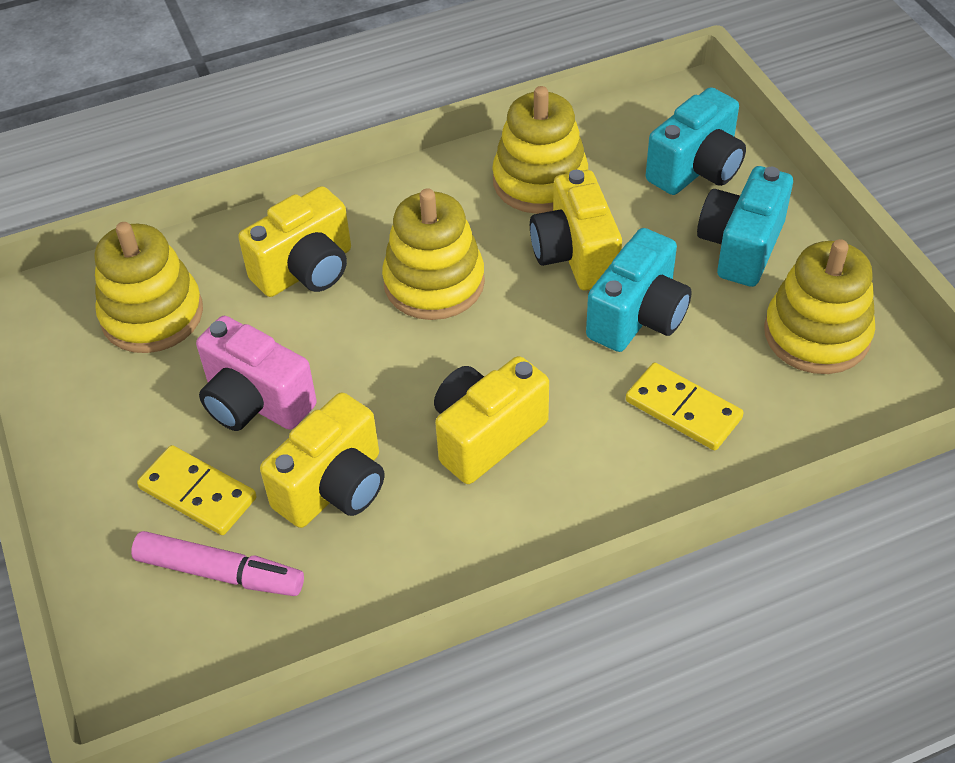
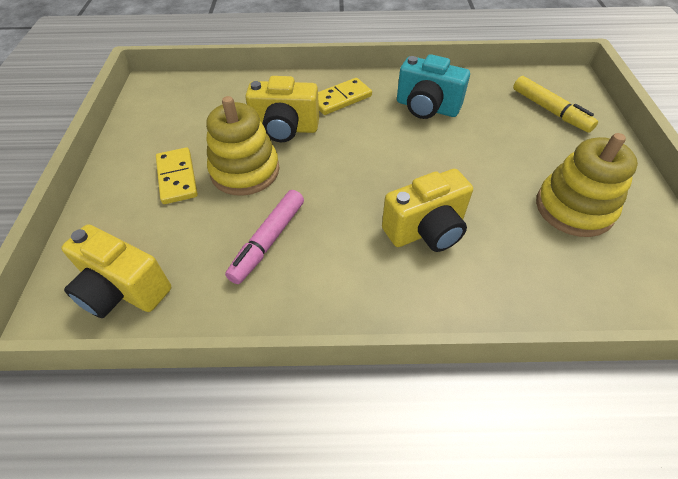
pink camera: 1 -> 0
turquoise camera: 3 -> 1
yellow camera: 4 -> 3
yellow marker: 0 -> 1
yellow stacking toy: 4 -> 2

